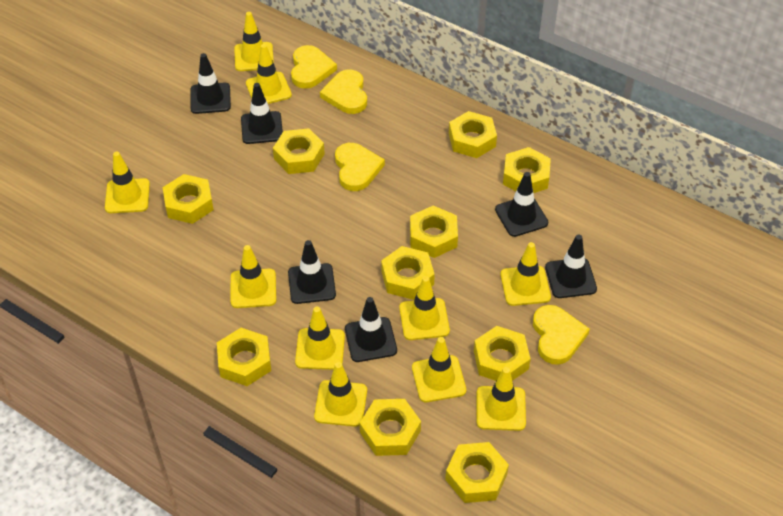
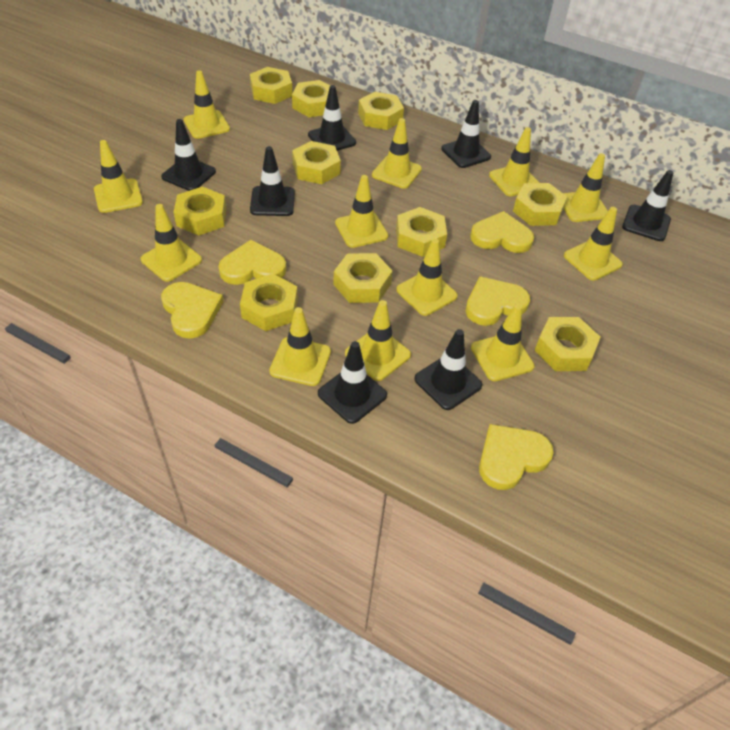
black traffic cone: 6 -> 7
yellow heart: 4 -> 5
yellow traffic cone: 10 -> 12

